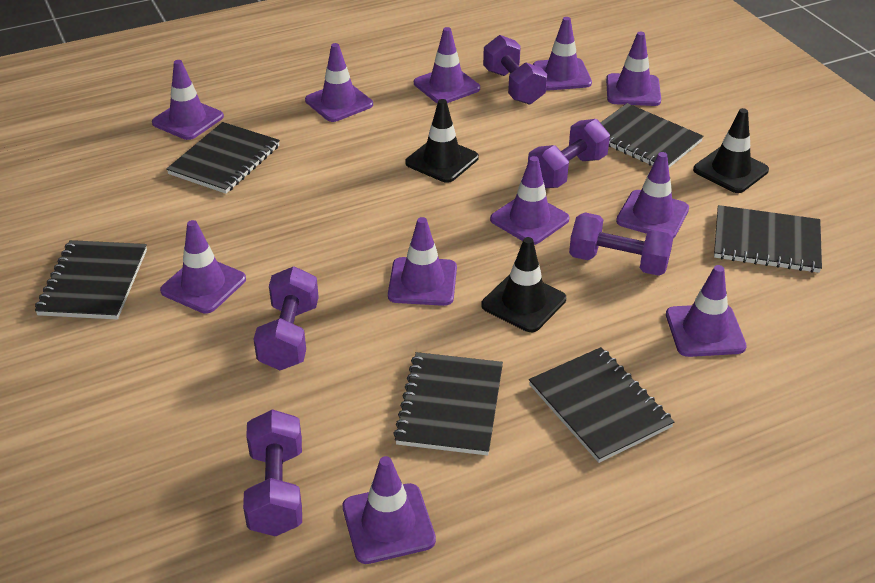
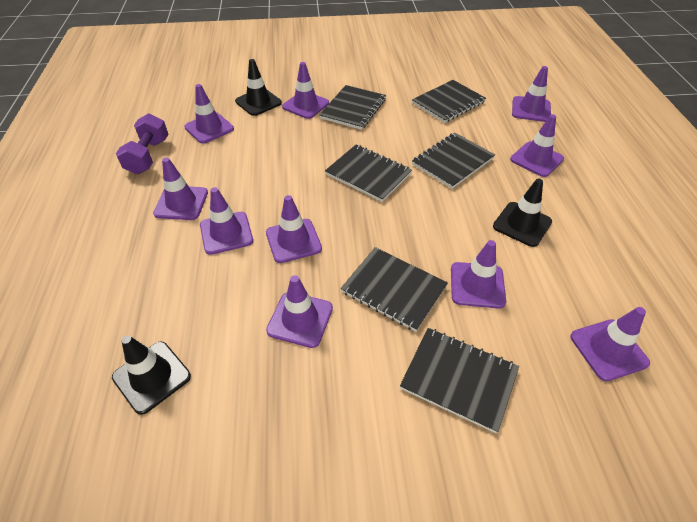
purple dumbbell: 5 -> 1
purple traffic cone: 11 -> 10

